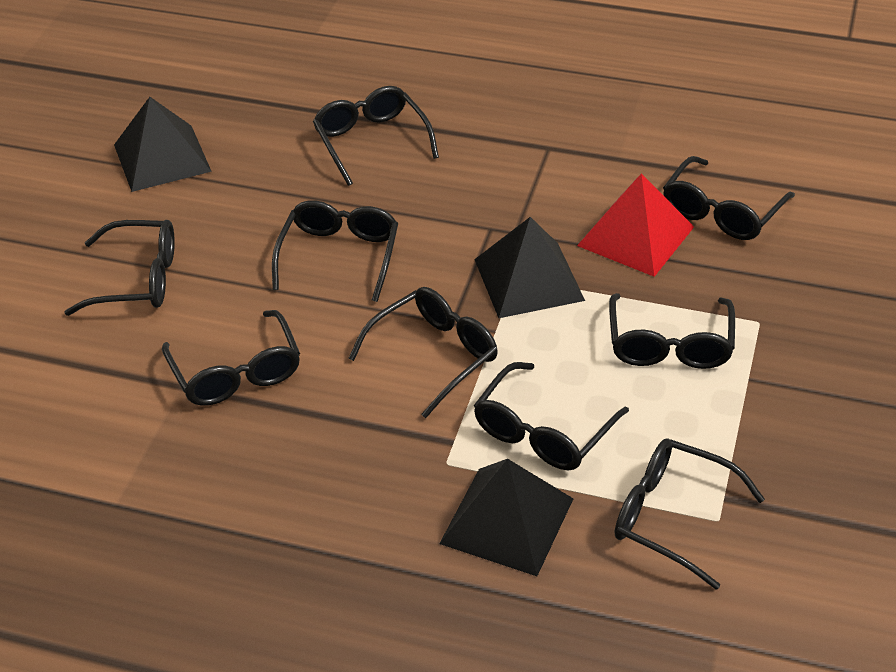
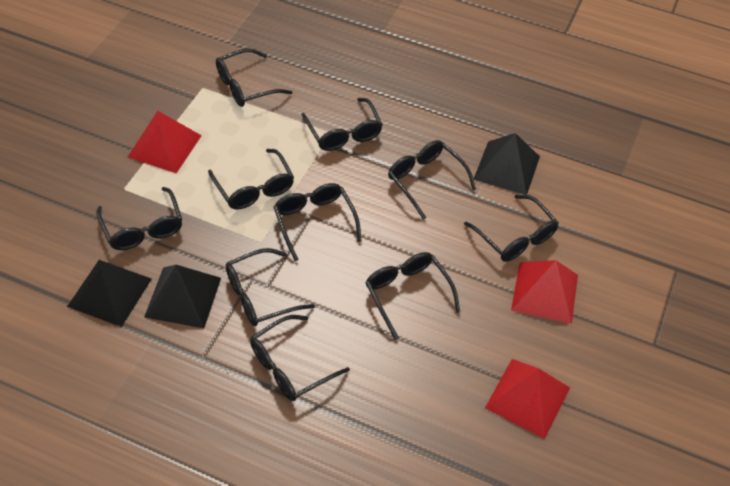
black glasses: 9 -> 10
red pyramid: 1 -> 3

